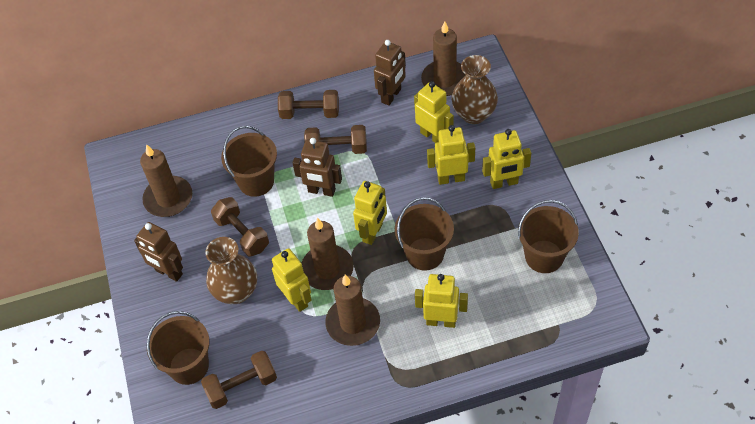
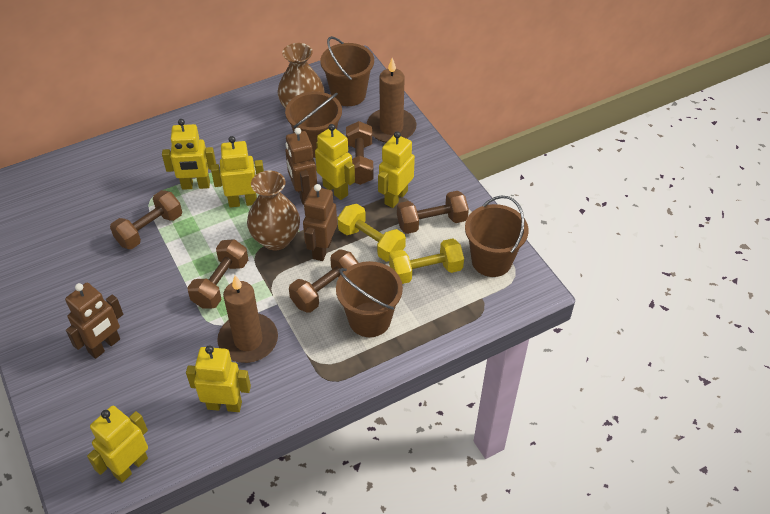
brown candle: 4 -> 2
brown dumbbell: 4 -> 5
yellow dumbbell: 0 -> 2

